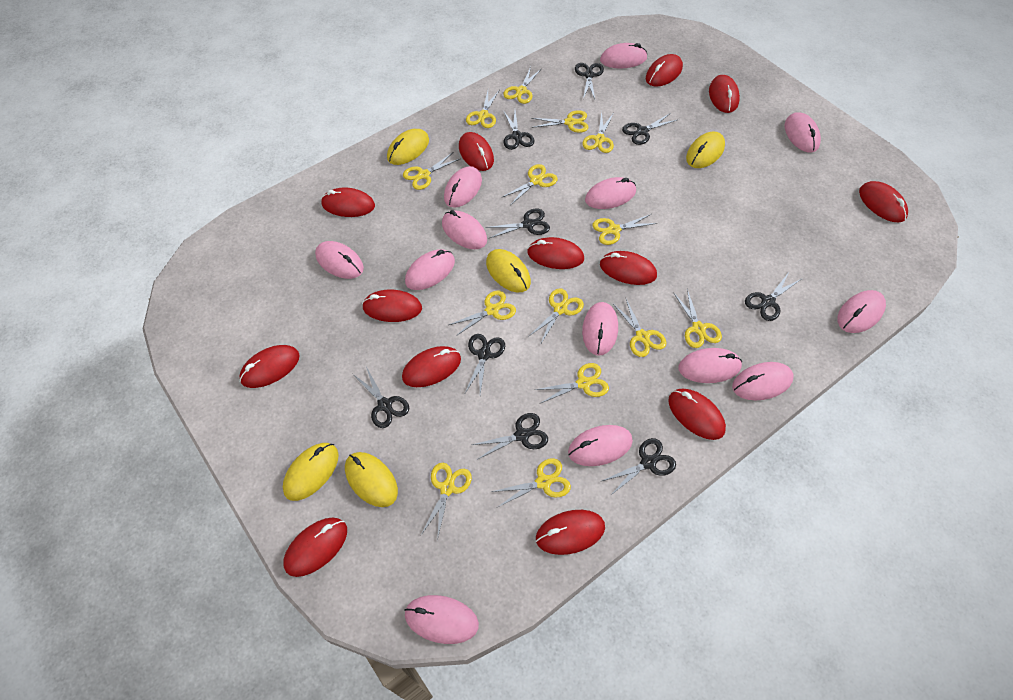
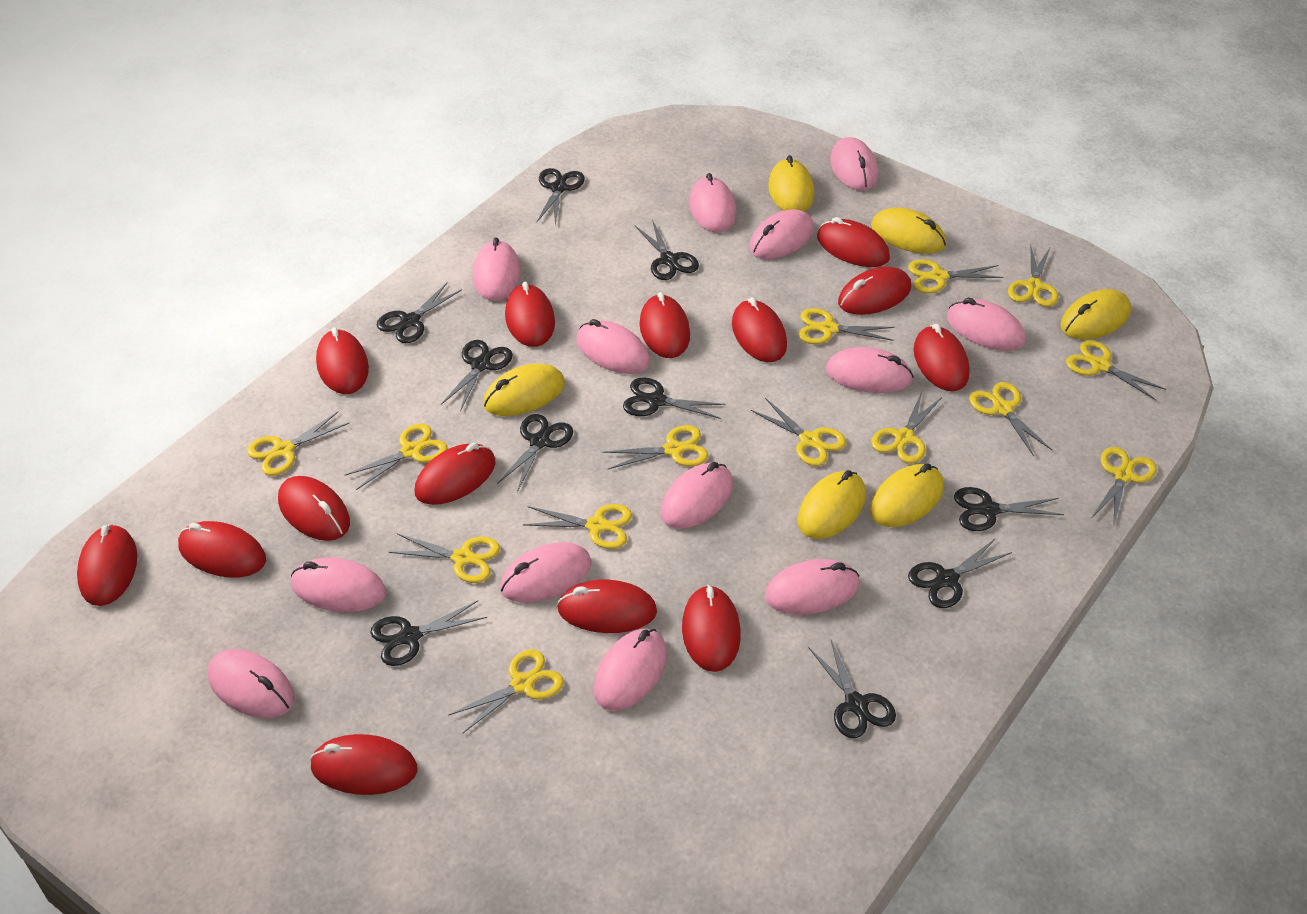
black scissors: 9 -> 10
red mouse: 13 -> 14
yellow mouse: 5 -> 6

